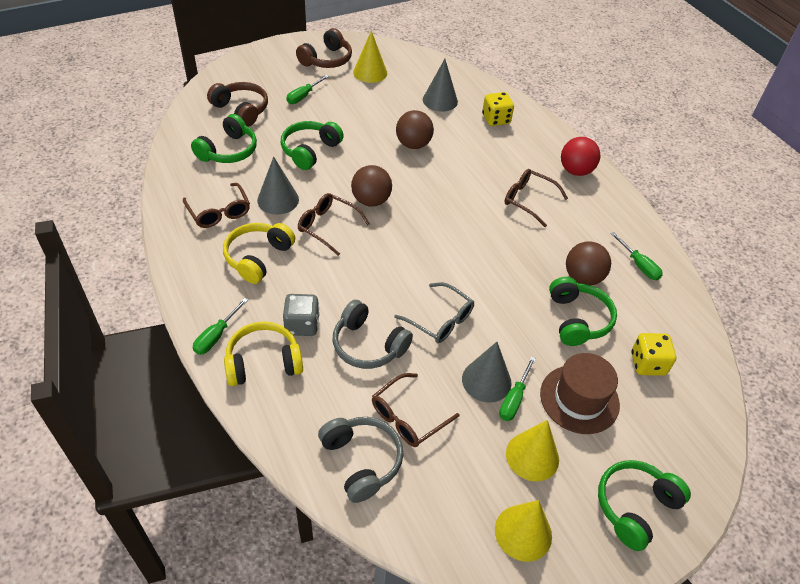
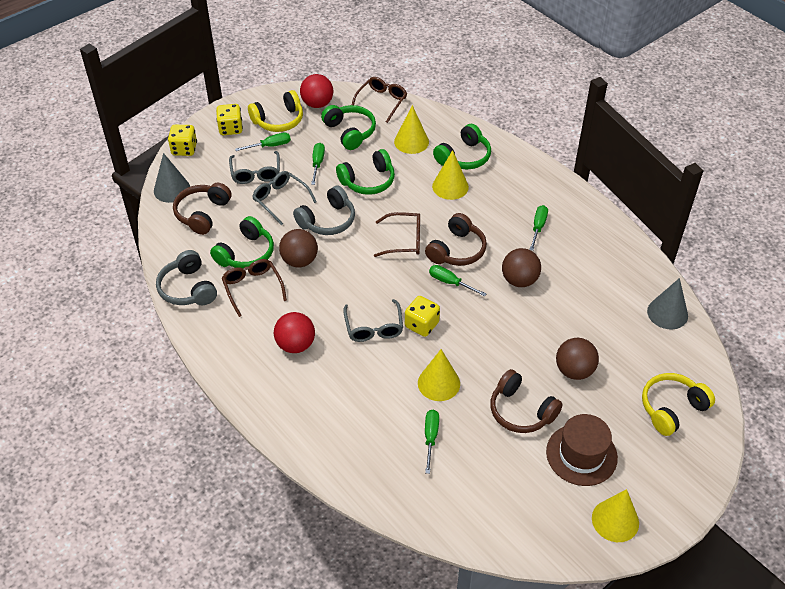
brown glasses: 4 -> 3
brown headphones: 2 -> 3
green screwdriver: 4 -> 5
grey cone: 3 -> 2
grey dice: 1 -> 0
grey glasses: 1 -> 3
red ball: 1 -> 2
yellow cone: 3 -> 4
yellow dice: 2 -> 3

